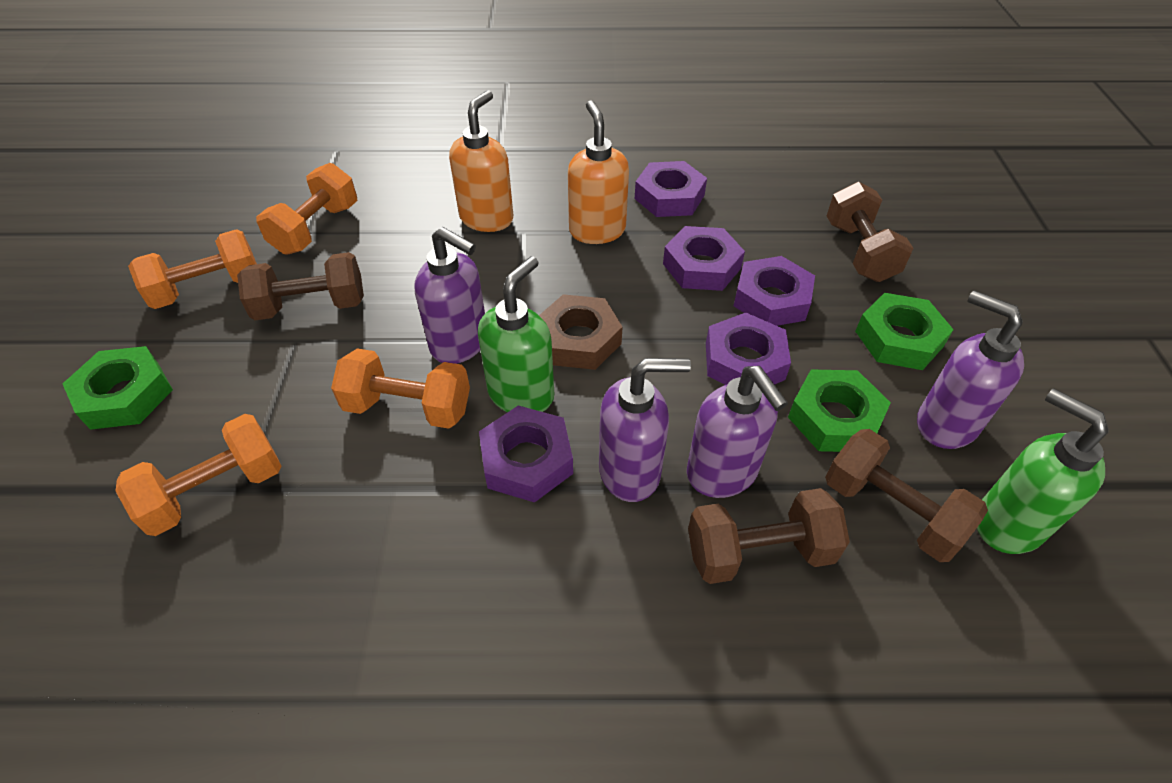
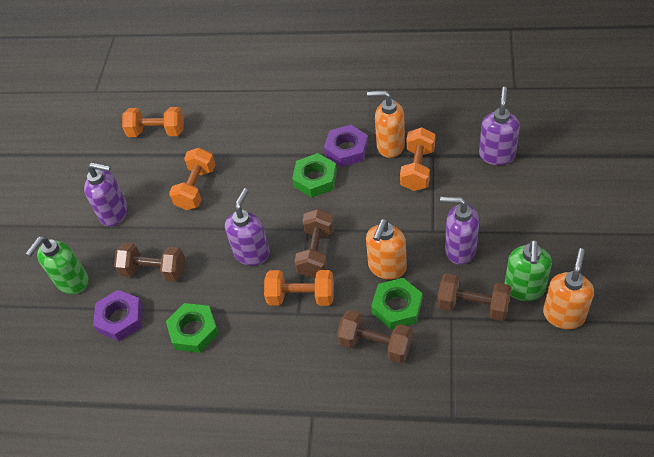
brown nut: 1 -> 0
orange soap dispenser: 2 -> 3
purple nut: 5 -> 2

